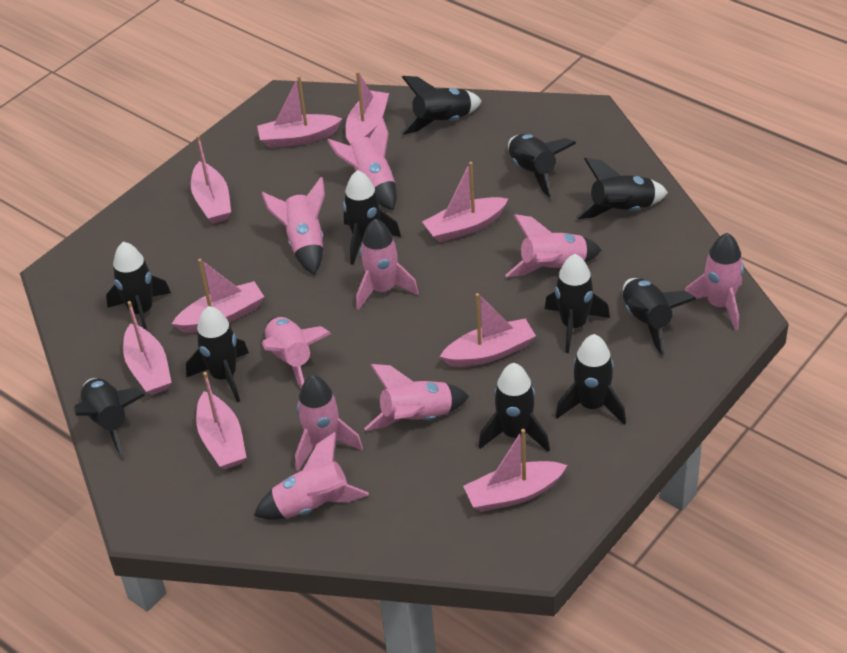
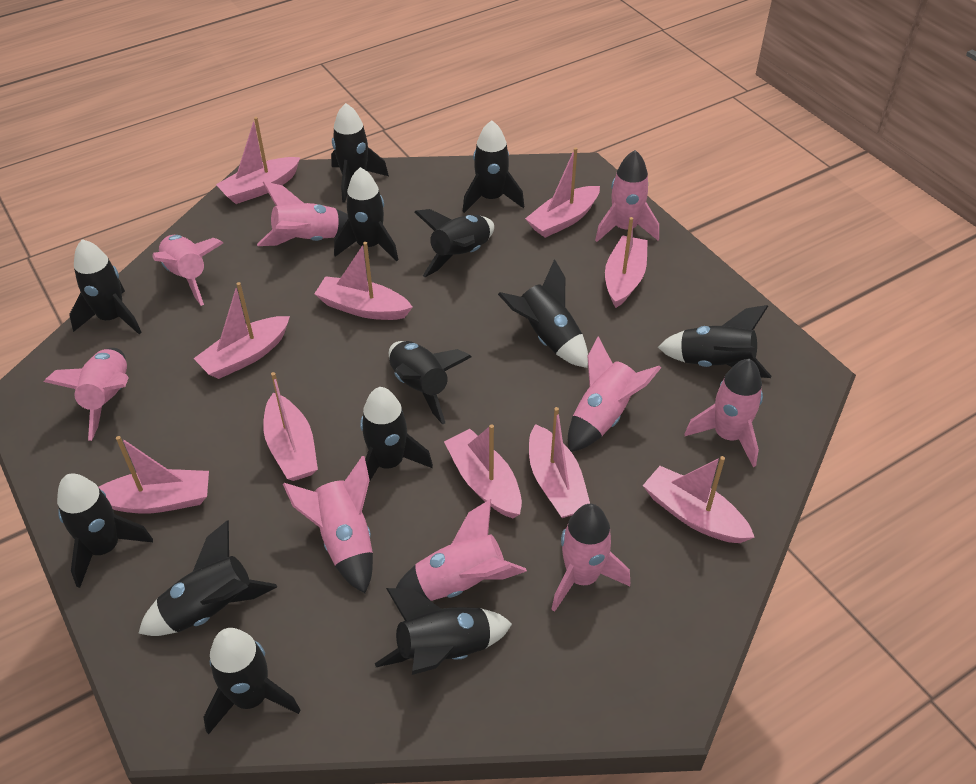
black rocket: 11 -> 13
pink boat: 9 -> 10

